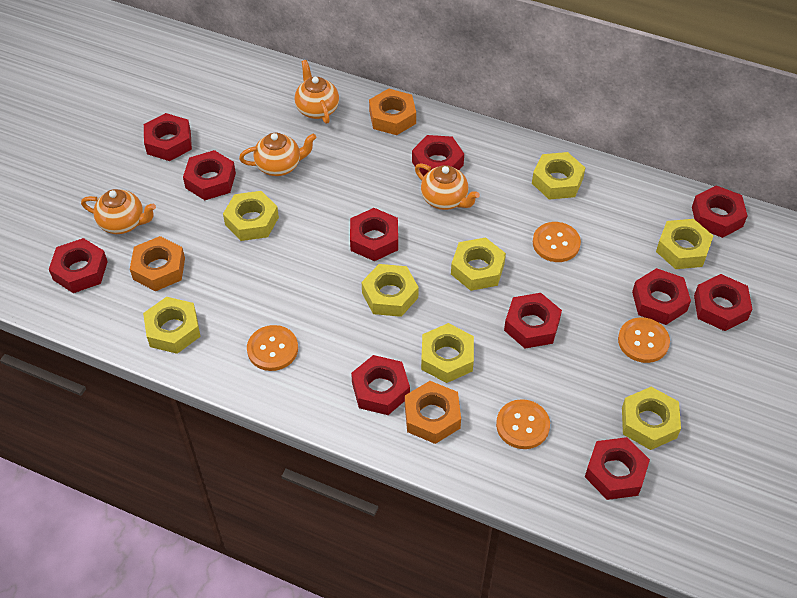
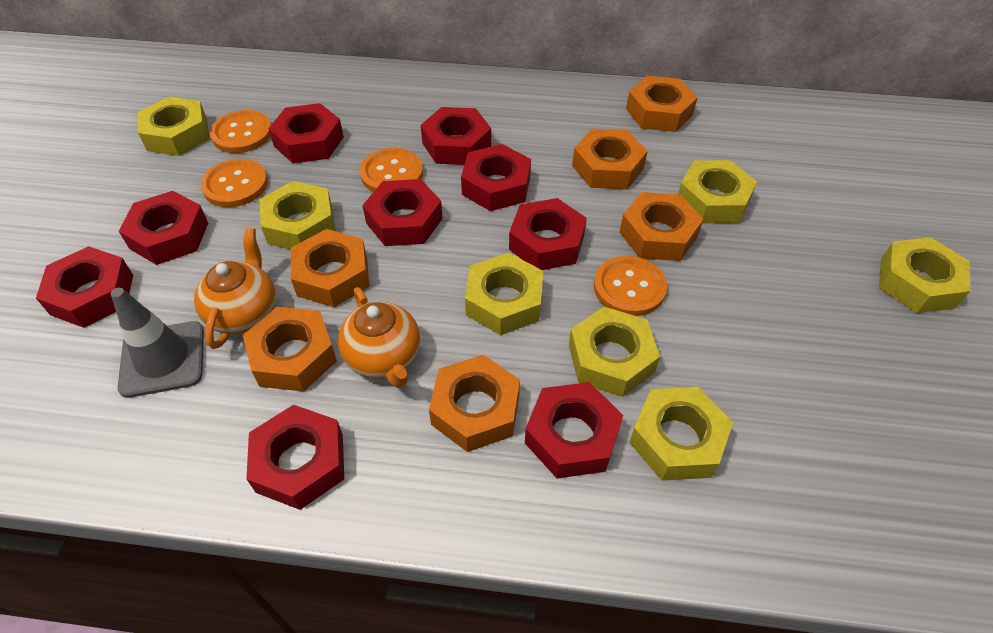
grey traffic cone: 0 -> 1
orange nut: 3 -> 6
orange teapot: 4 -> 2
red nut: 11 -> 9
yellow nut: 8 -> 7

